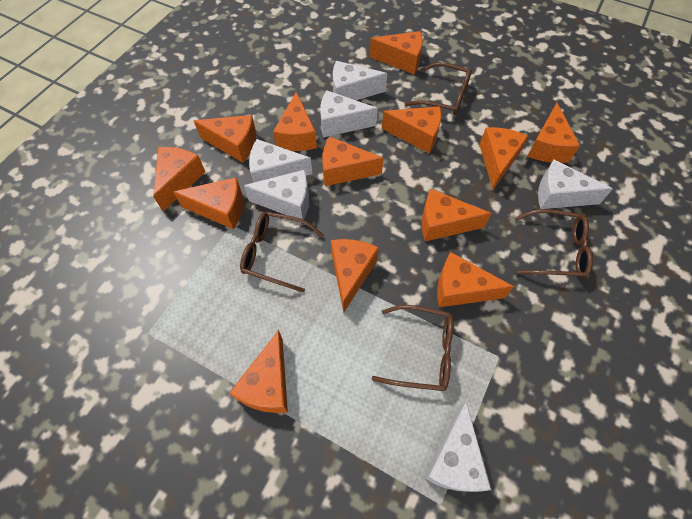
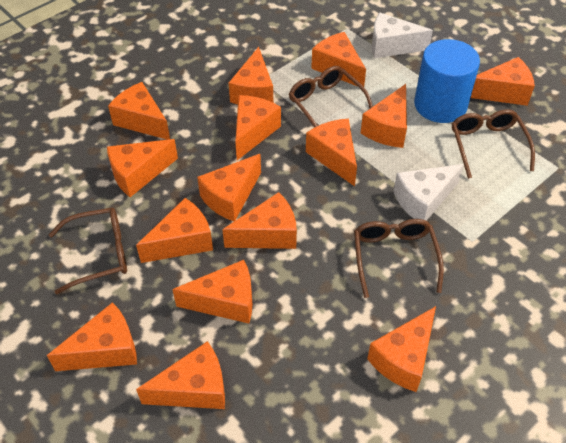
blue cylinder: 0 -> 1
orange cheese: 13 -> 15
white cheese: 6 -> 2

